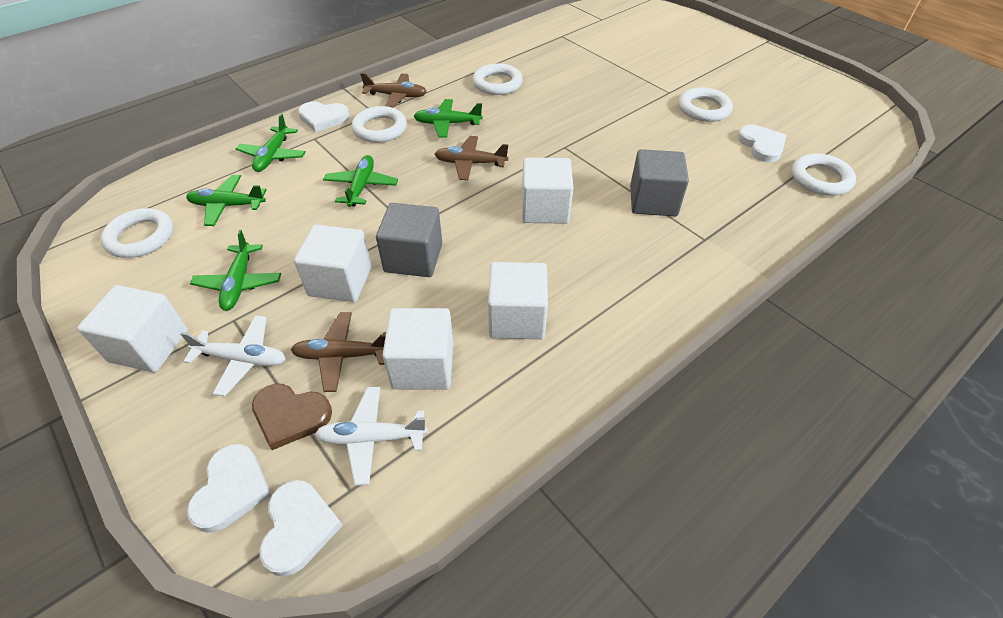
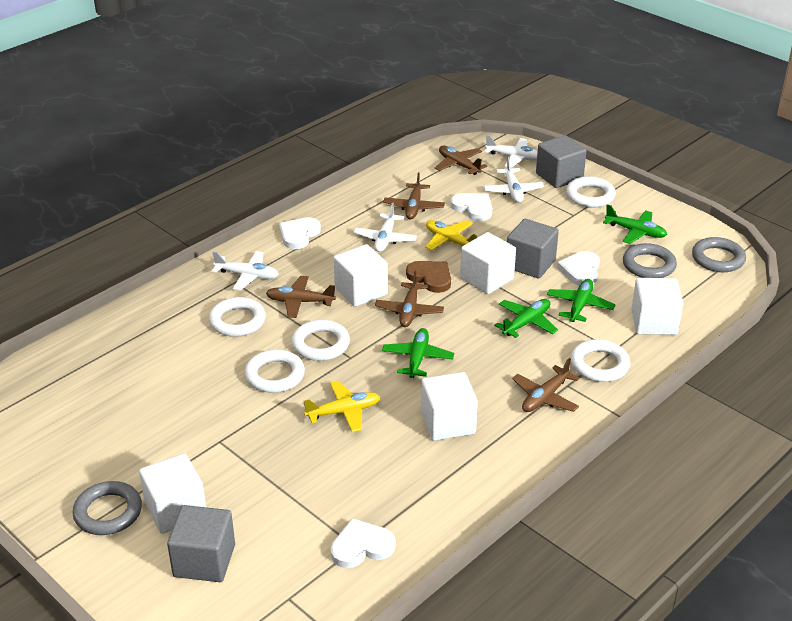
brown plane: 3 -> 5
green plane: 5 -> 4
grey cube: 2 -> 3
grey ring: 0 -> 3
white plane: 2 -> 4
yellow plane: 0 -> 2

